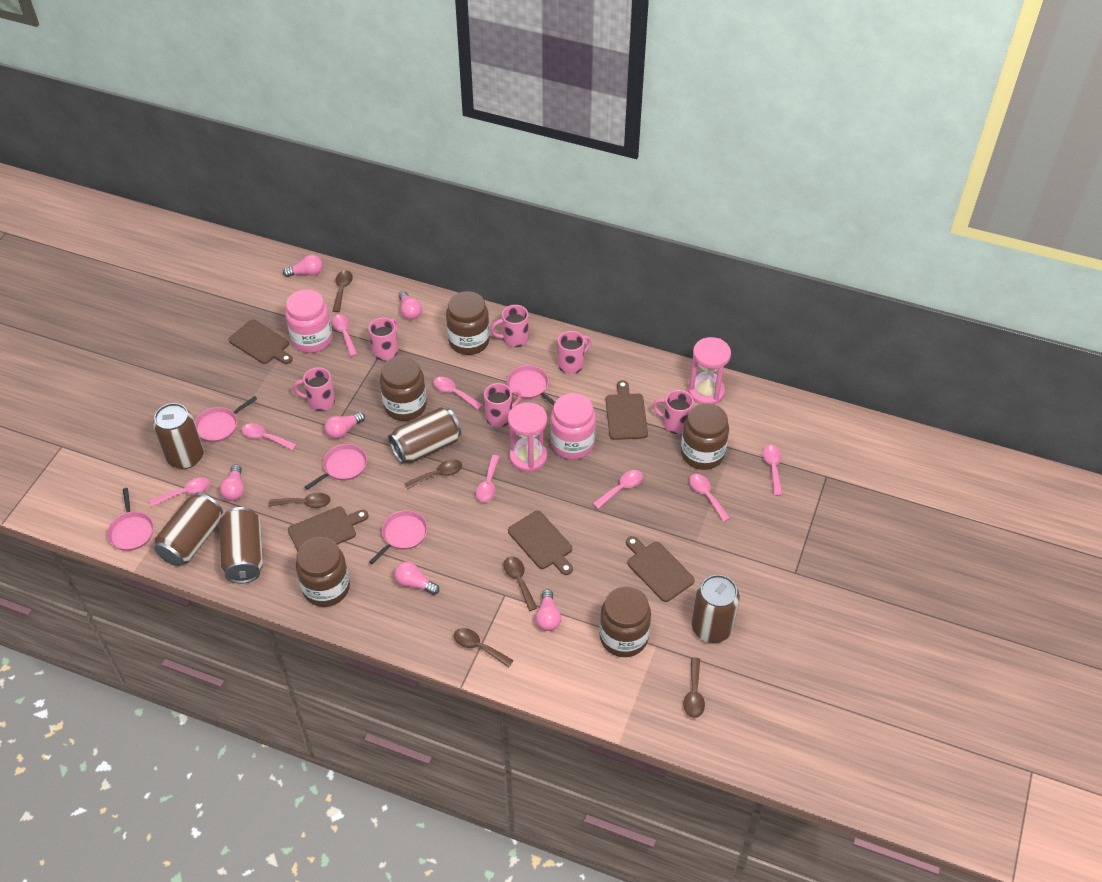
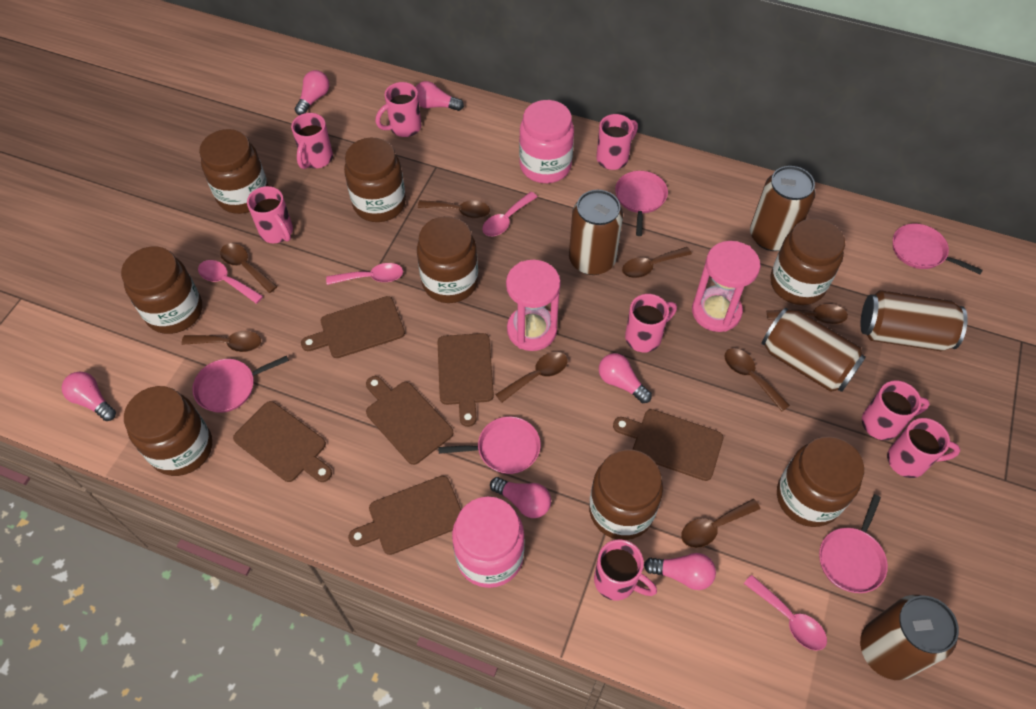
brown cutting board: 5 -> 6
brown jar: 5 -> 8
brown spoon: 6 -> 8
pink mug: 6 -> 8
pink spoon: 8 -> 4

